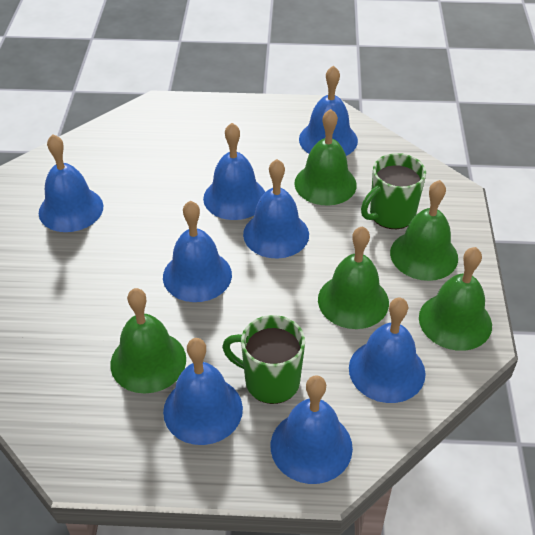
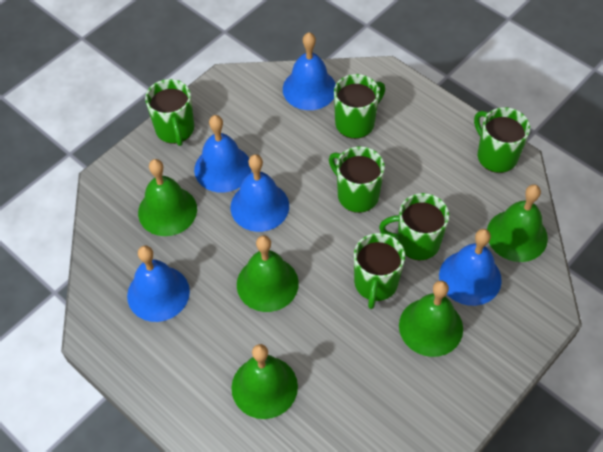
blue bell: 8 -> 5
green mug: 2 -> 6

